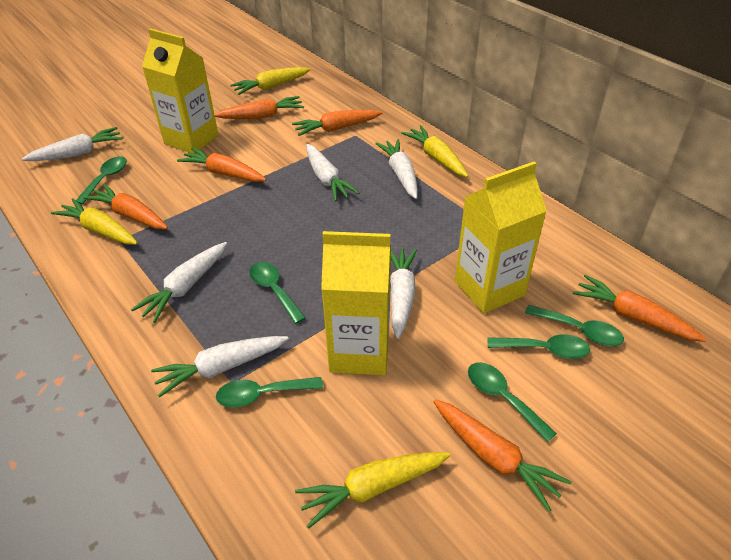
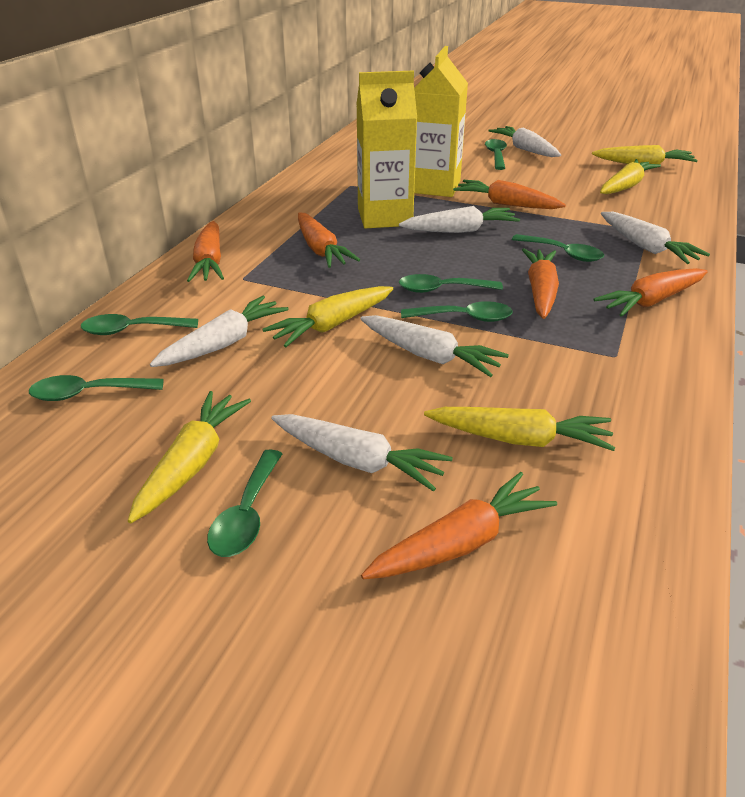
green spoon: 6 -> 7
yellow carrot: 4 -> 5
yellow carton: 3 -> 2

